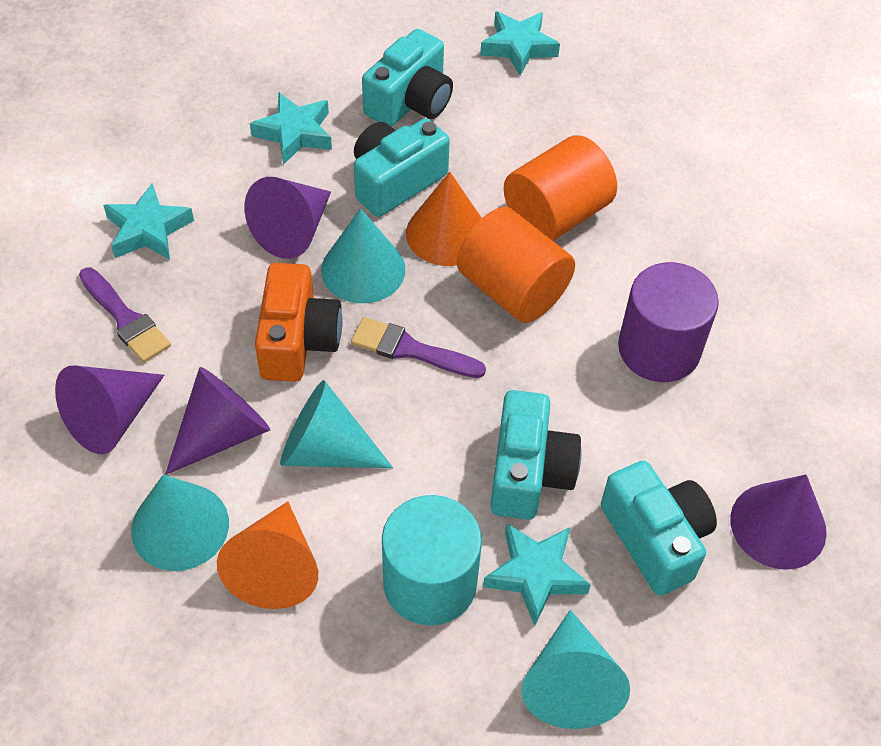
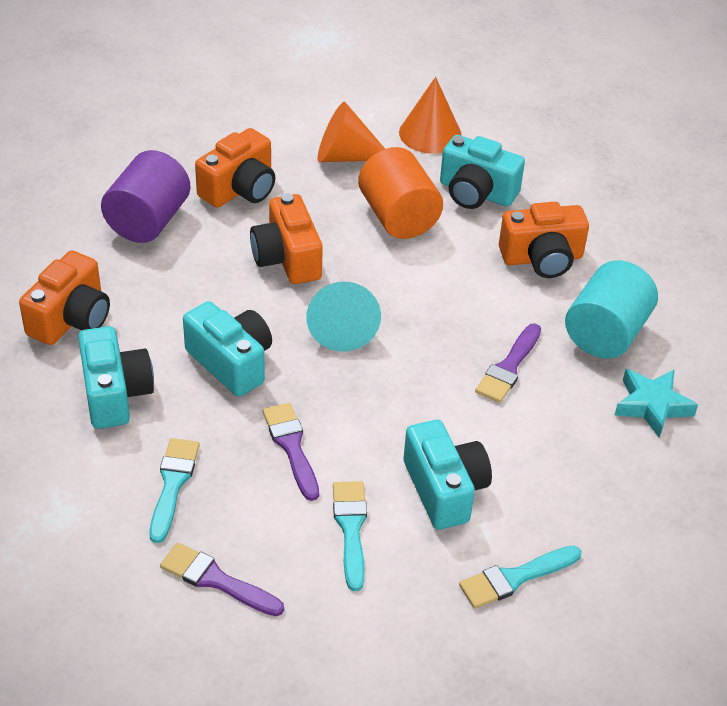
orange camera: 1 -> 4
orange cylinder: 2 -> 1
purple brush: 2 -> 3
purple cone: 4 -> 0
turquoise brush: 0 -> 3
turquoise cone: 4 -> 1
turquoise star: 4 -> 1

